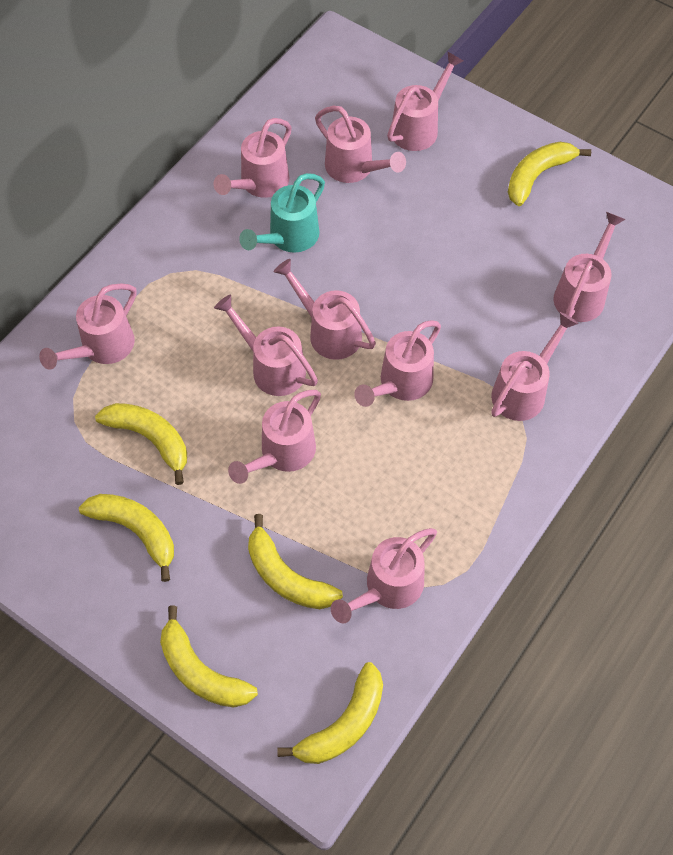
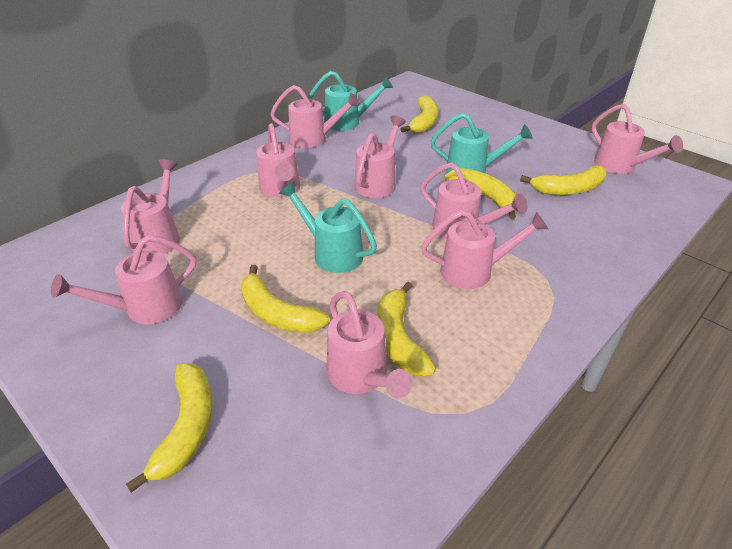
pink watering can: 11 -> 9
turquoise watering can: 1 -> 3

